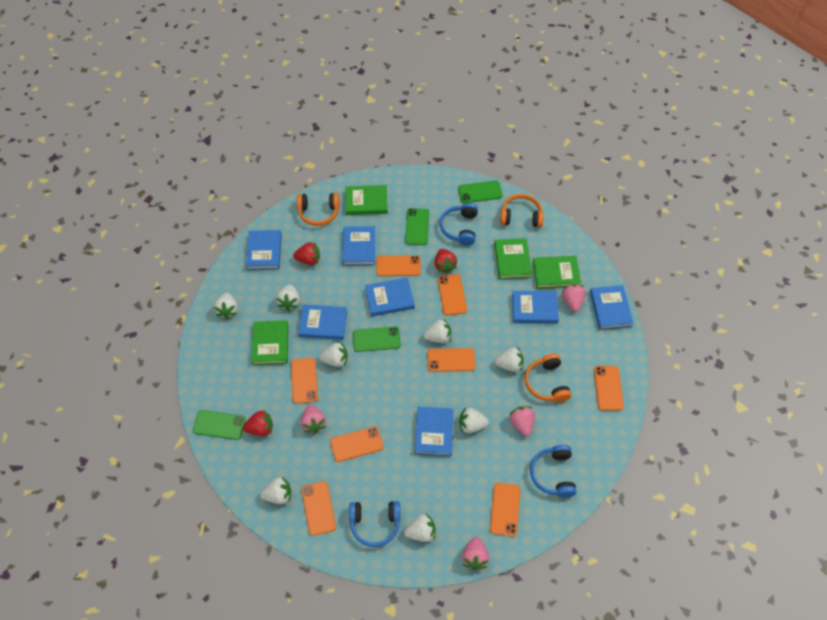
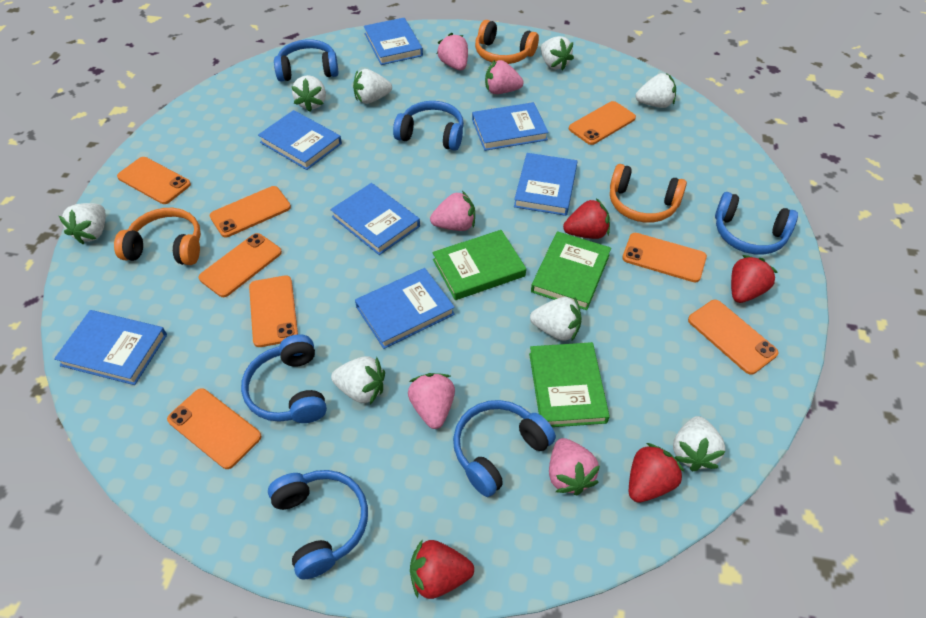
blue headphones: 3 -> 6
green book: 4 -> 3
green phone: 4 -> 0
pink strawberry: 4 -> 5
red strawberry: 3 -> 4

